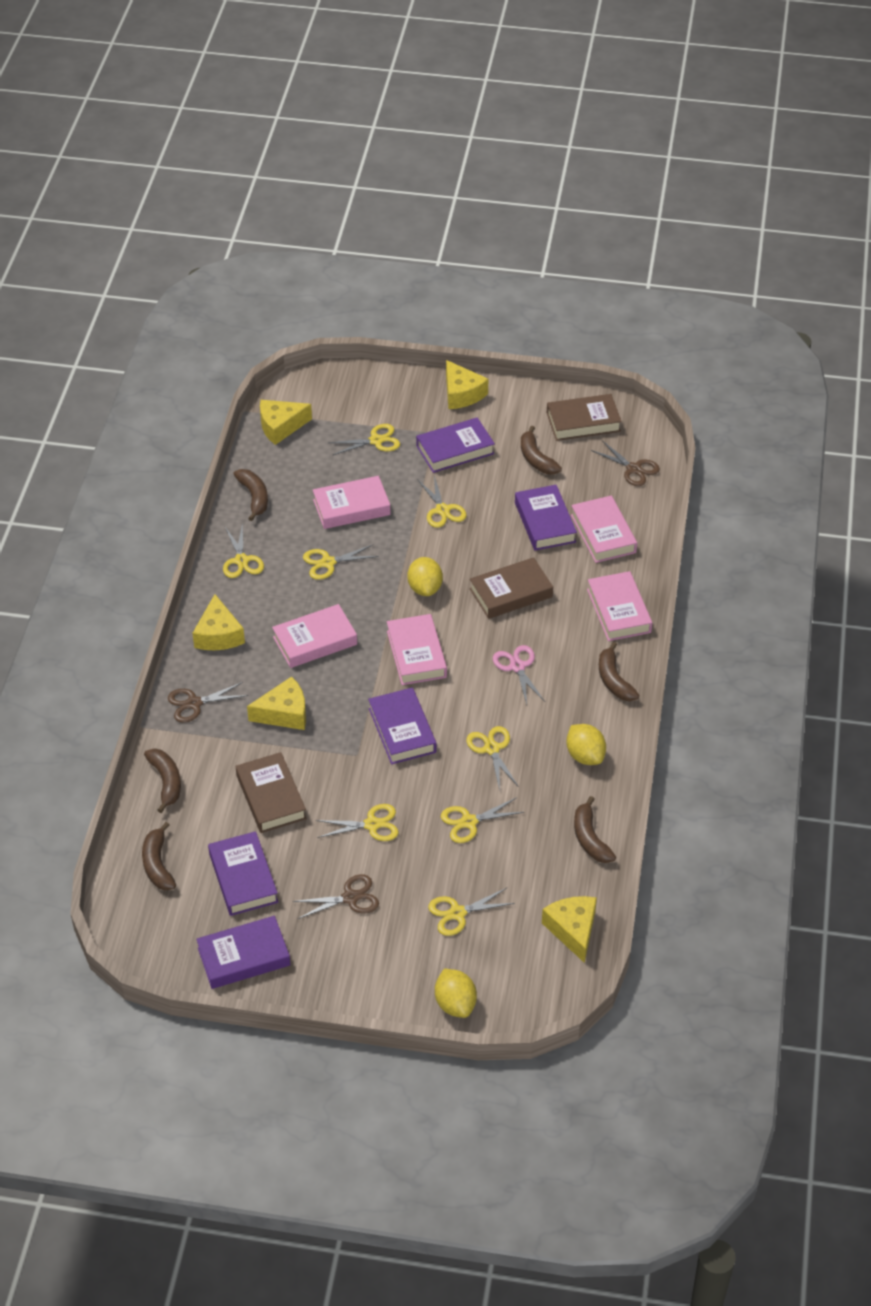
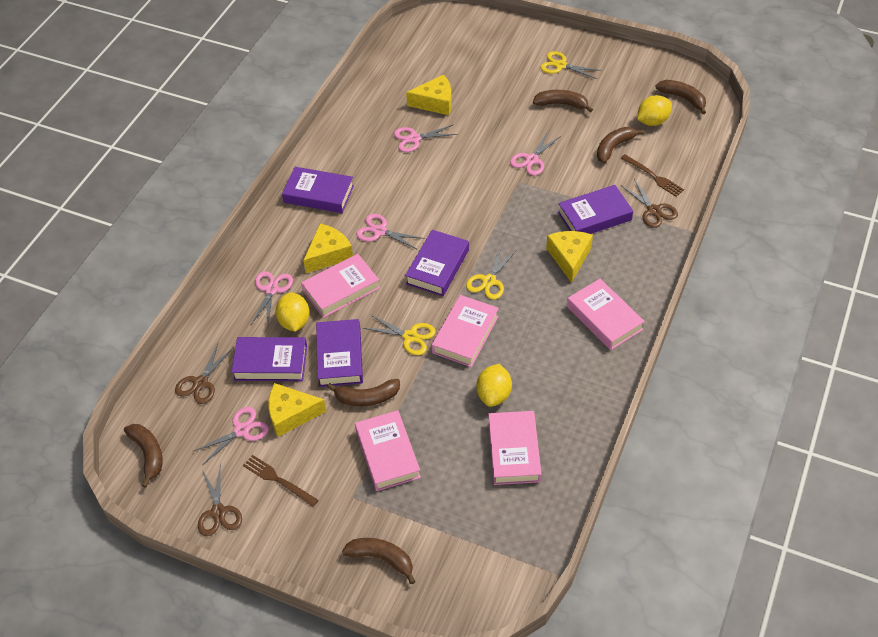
brown book: 3 -> 0
brown fork: 0 -> 2
pink scissors: 1 -> 5
yellow cheese: 5 -> 4
yellow scissors: 8 -> 3

